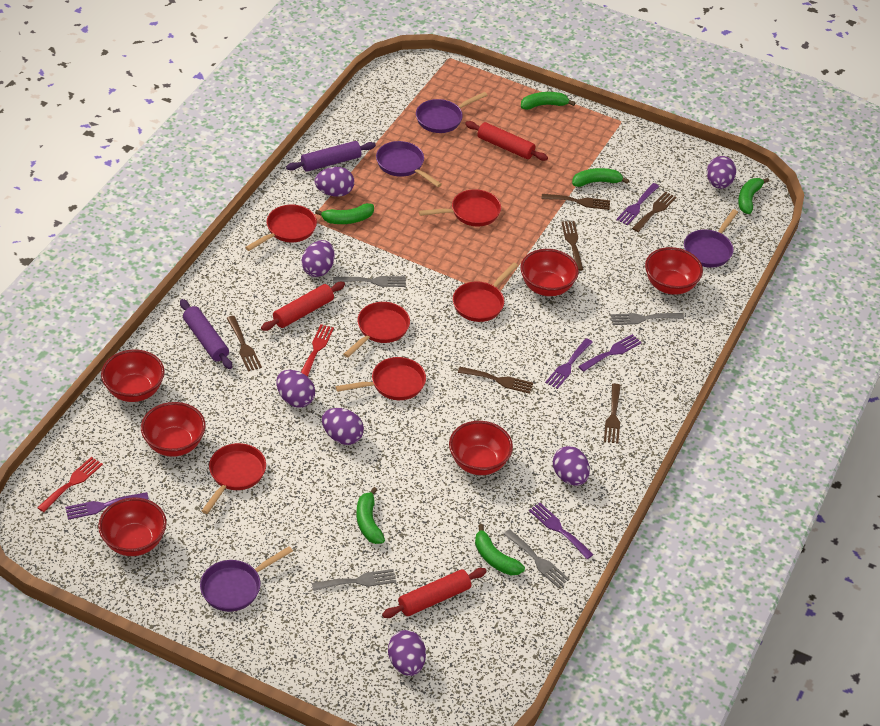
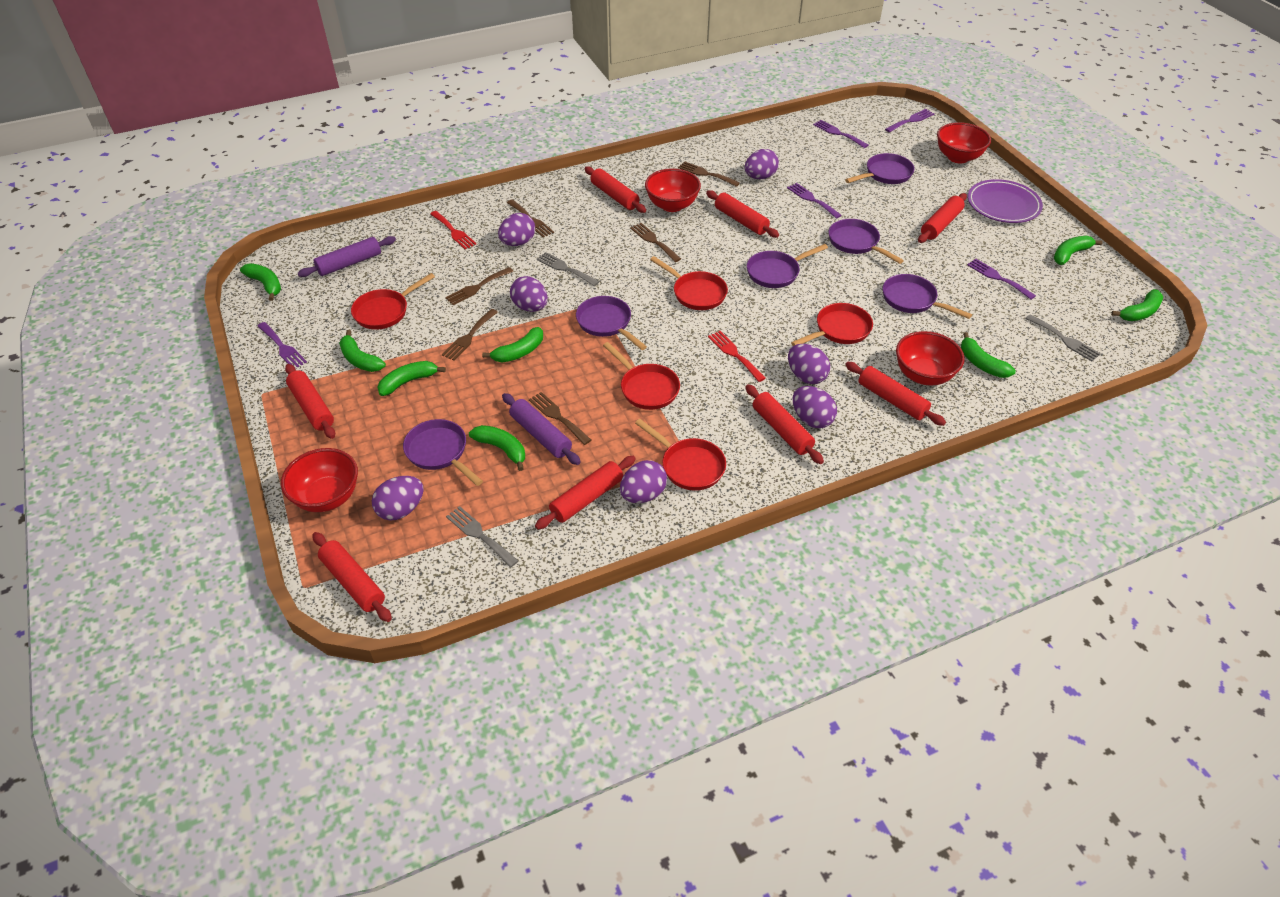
green banana: 6 -> 8
grey fork: 4 -> 3
purple pan: 4 -> 6
purple plate: 0 -> 1
red bowl: 6 -> 4
red pan: 6 -> 5
red rolling pin: 3 -> 8

